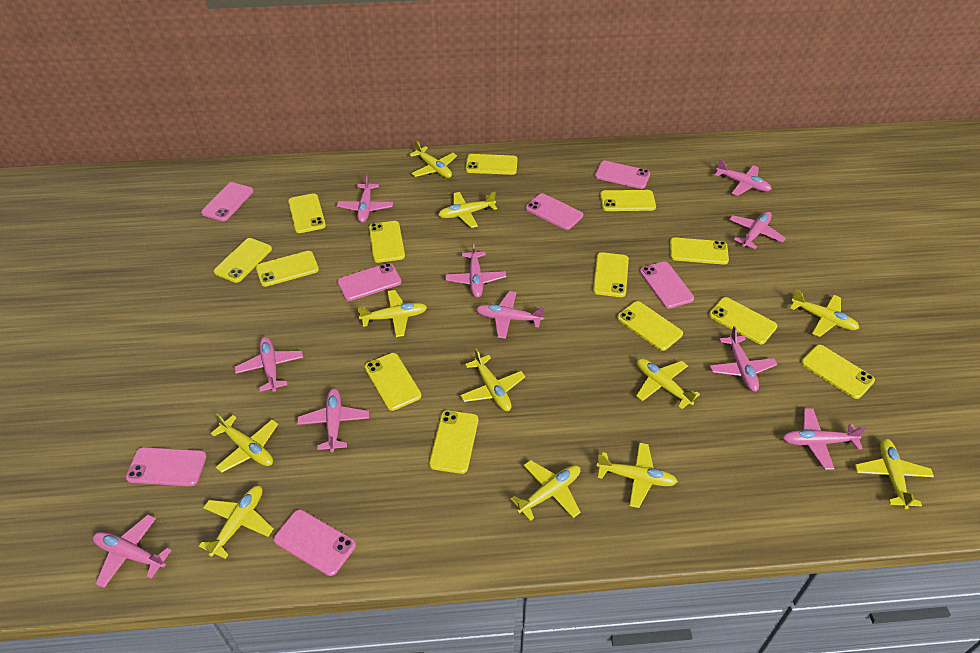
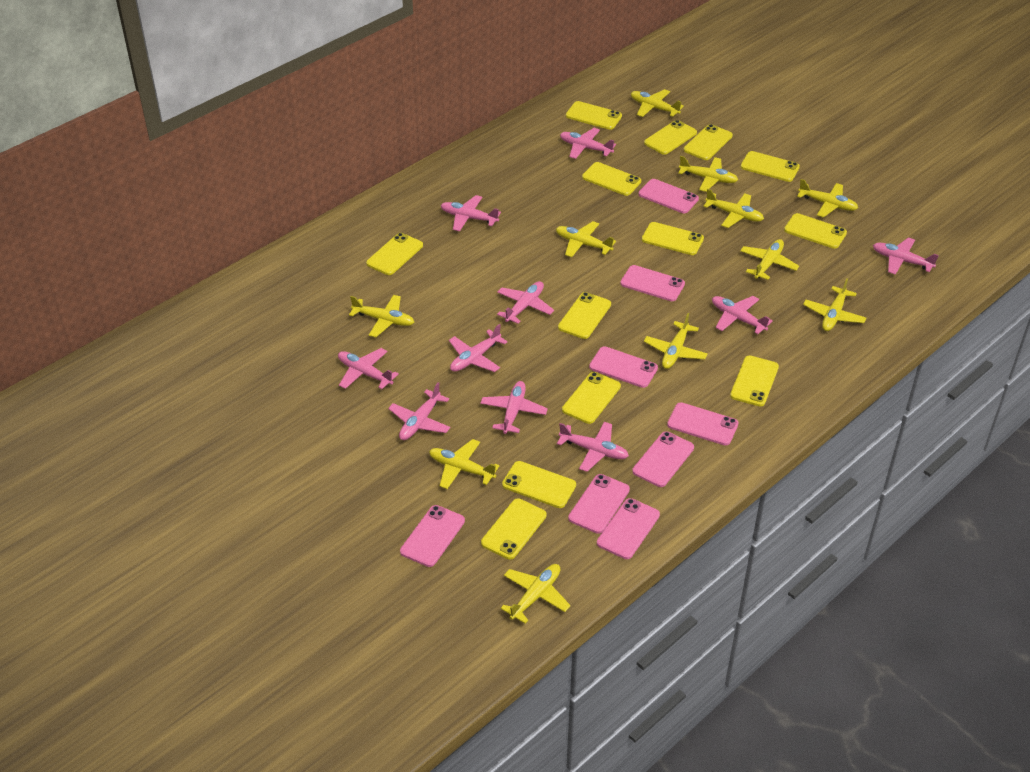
pink phone: 7 -> 8

